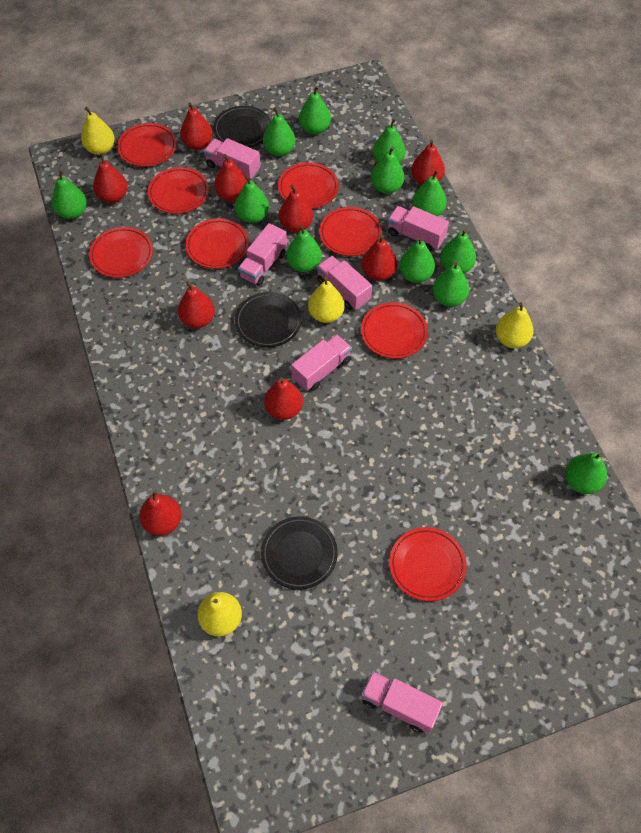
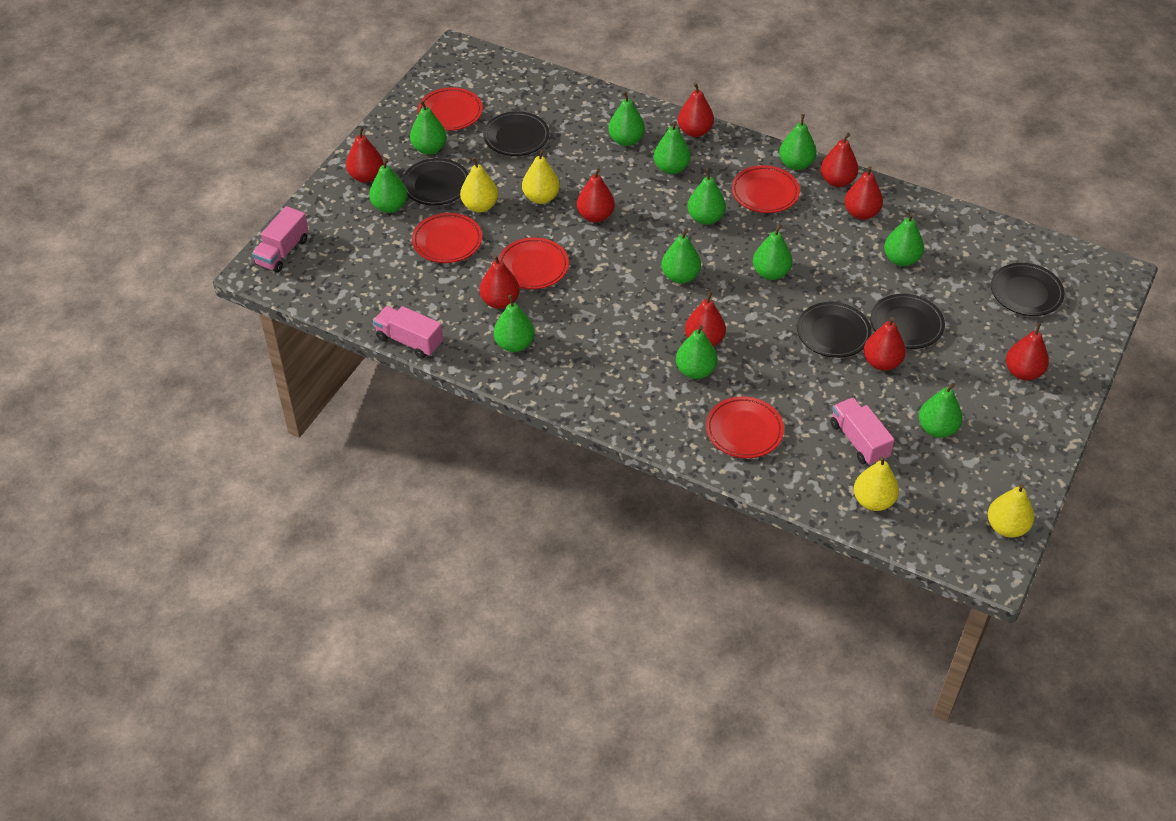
black plate: 3 -> 5
pink truck: 6 -> 3
red plate: 8 -> 5

